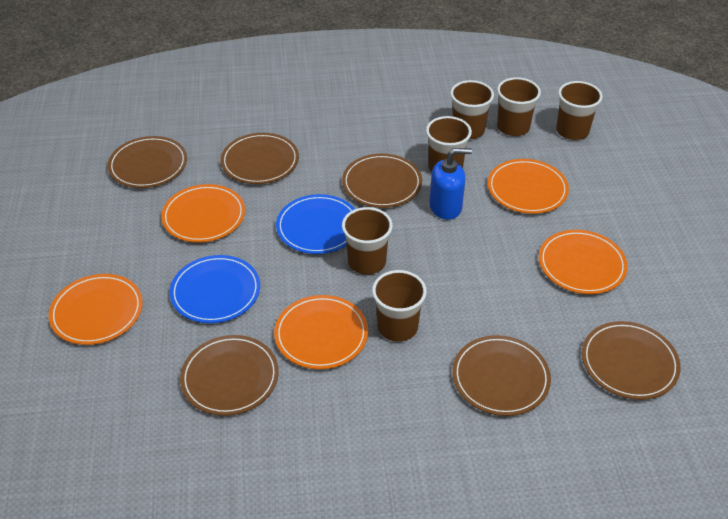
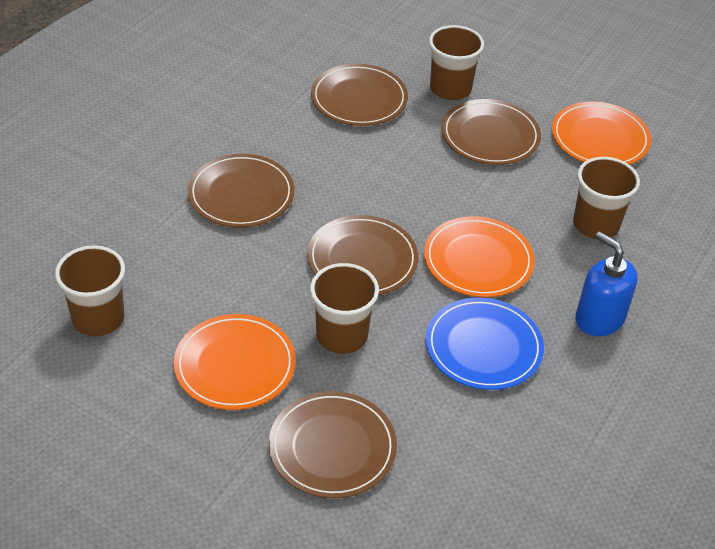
blue plate: 2 -> 1
brown cup: 6 -> 4
brown plate: 6 -> 5
orange plate: 5 -> 3

